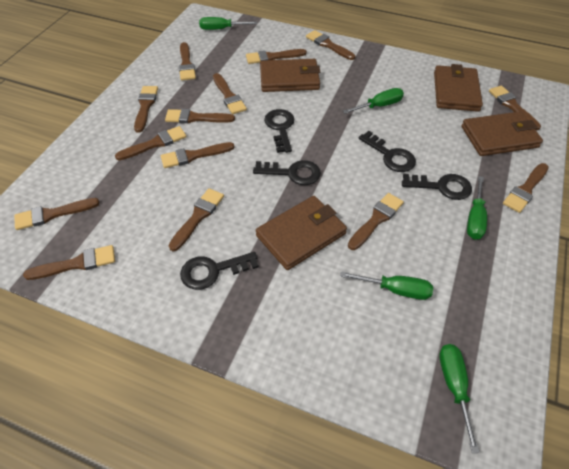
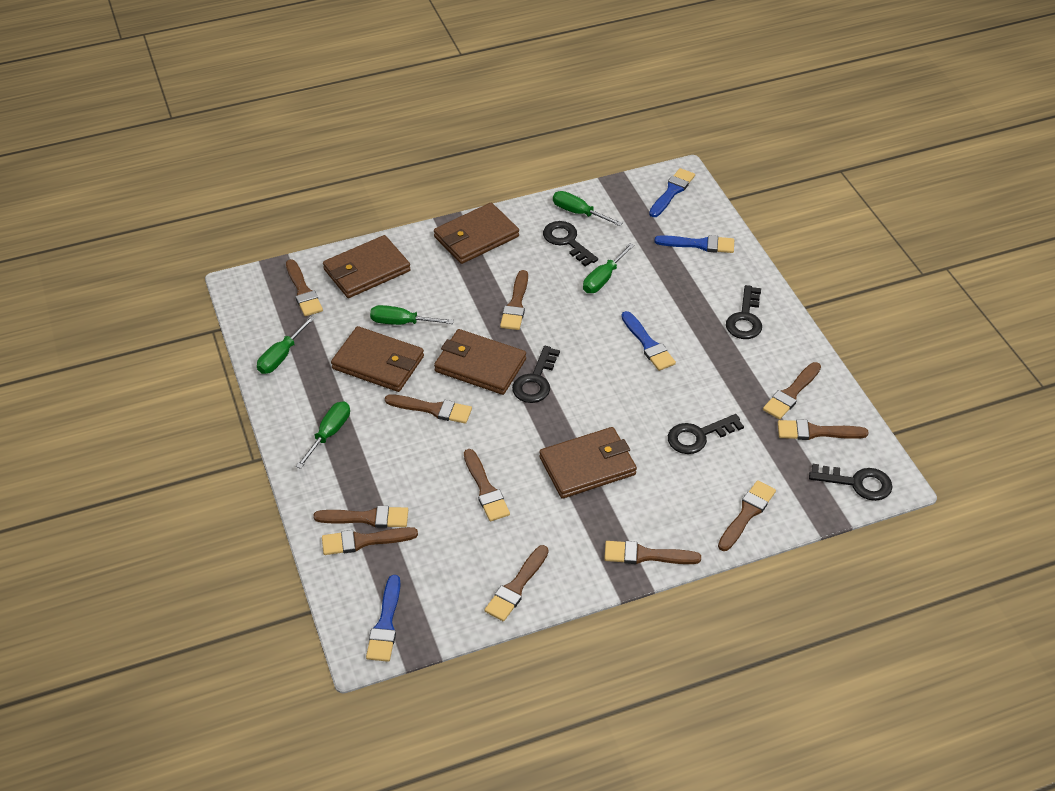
blue brush: 0 -> 4
brown brush: 14 -> 11
brown wallet: 4 -> 5

